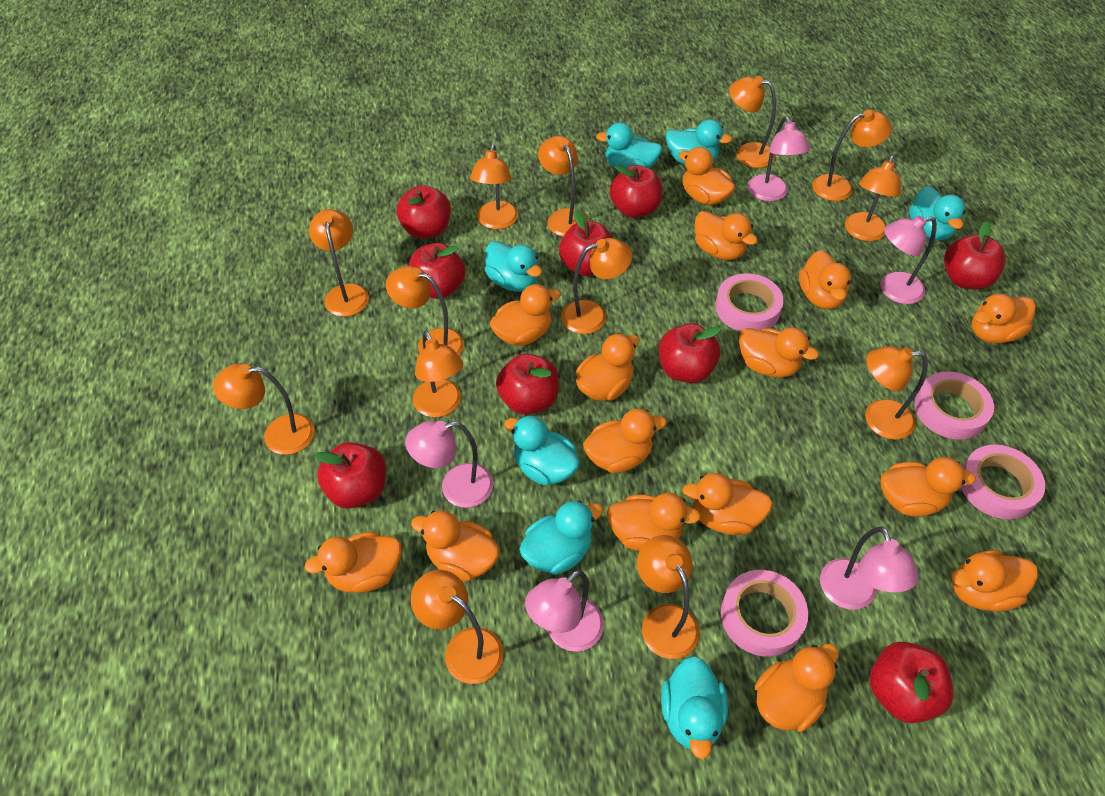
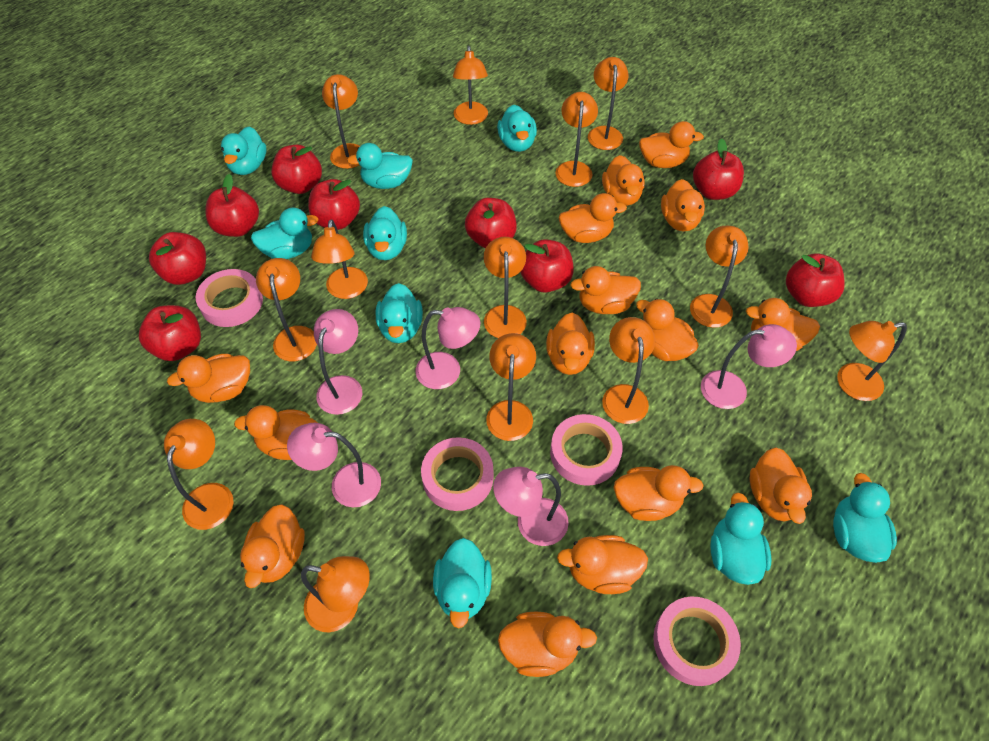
turquoise duck: 7 -> 9

